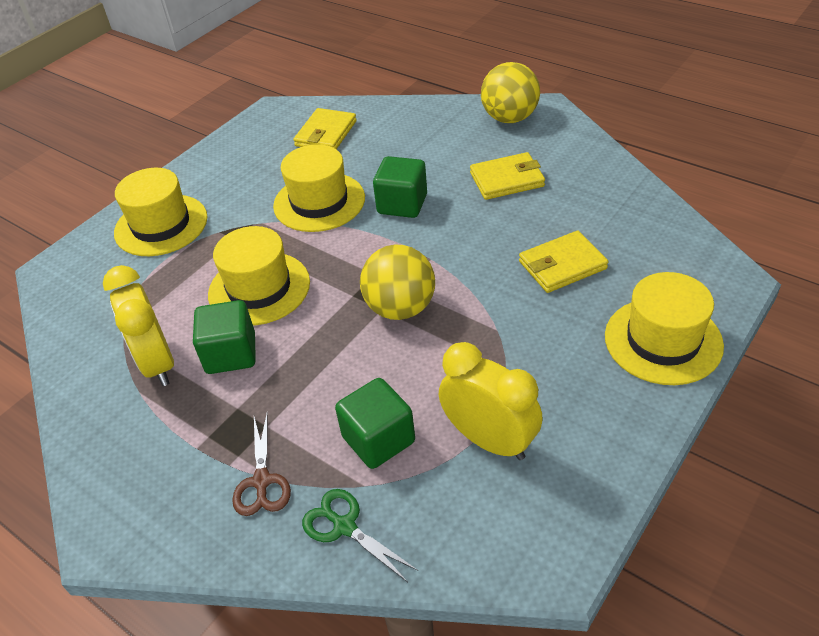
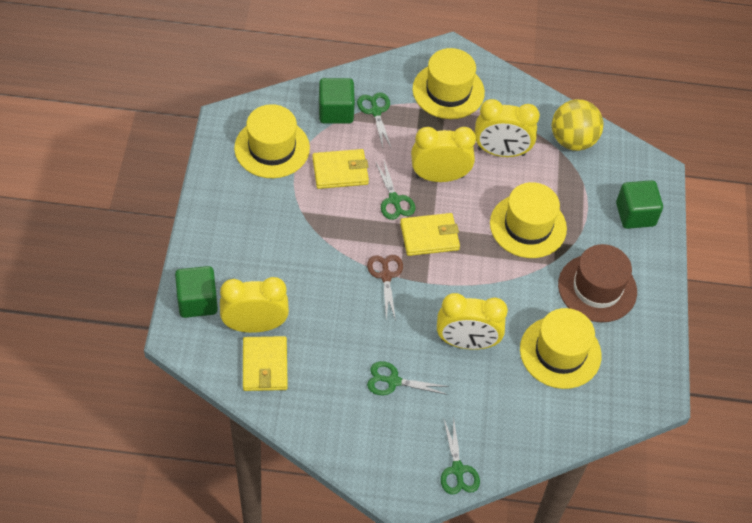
brown hat: 0 -> 1
green scissors: 1 -> 4
yellow ball: 2 -> 1
yellow clock: 2 -> 4

